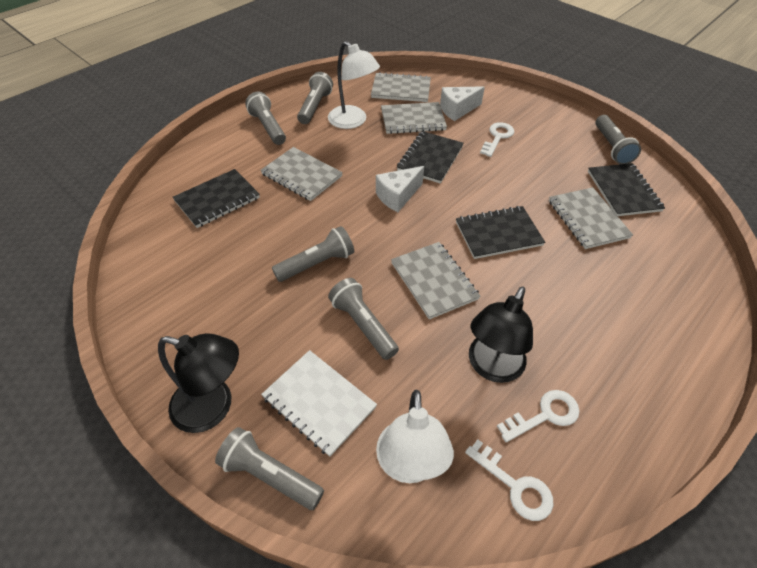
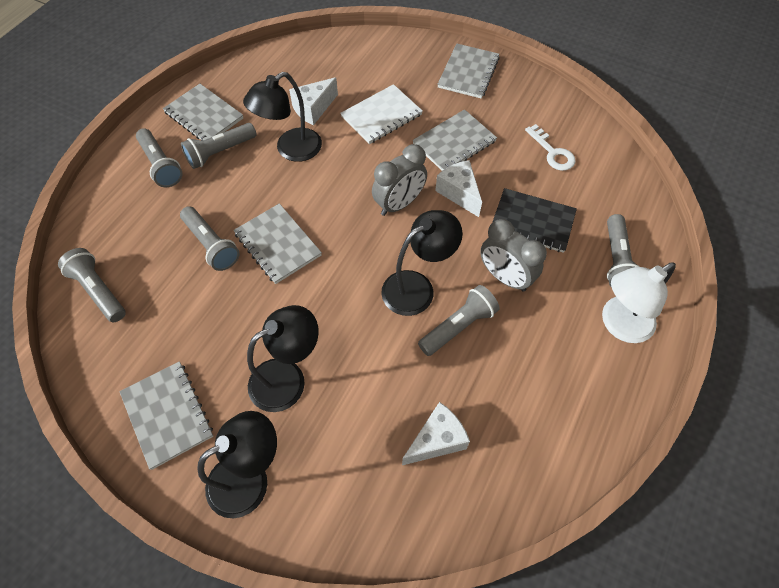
black lamp: 2 -> 4
black notebook: 4 -> 1
grey clock: 0 -> 2
white cheese: 2 -> 3
white key: 3 -> 1
white lamp: 2 -> 1

